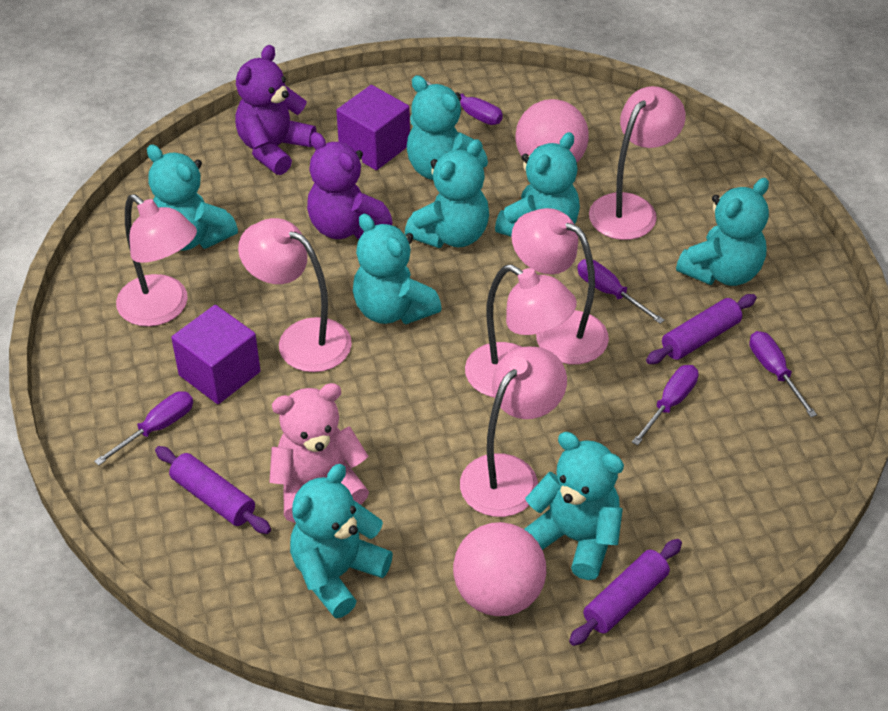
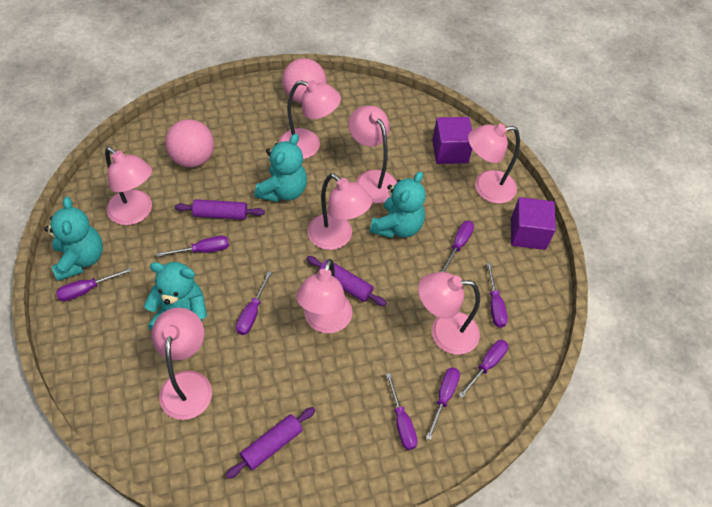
pink lamp: 6 -> 8
pink teddy bear: 1 -> 0
purple screwdriver: 5 -> 8
purple teddy bear: 2 -> 0
turquoise teddy bear: 8 -> 4

